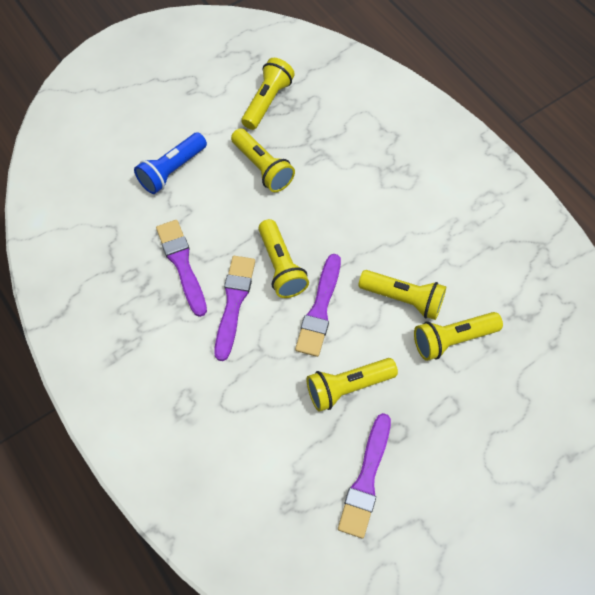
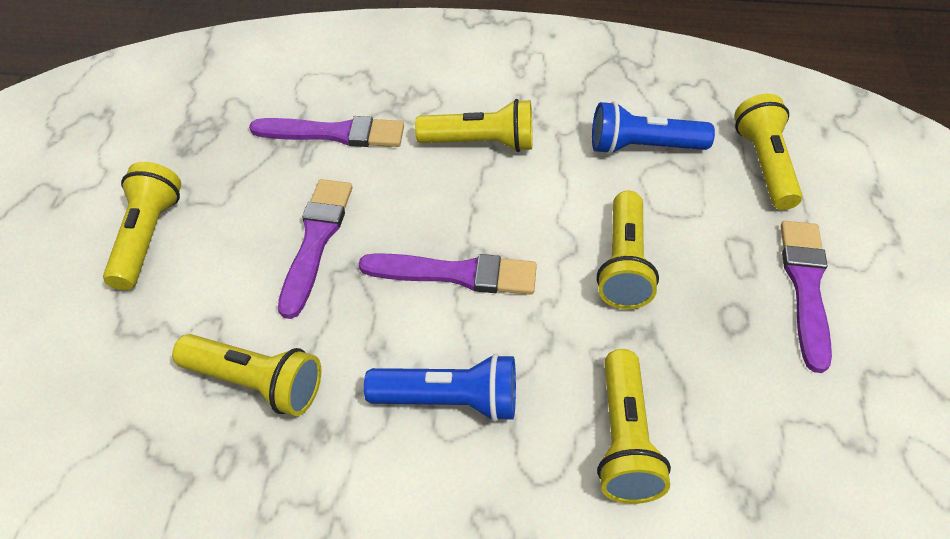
blue flashlight: 1 -> 2

